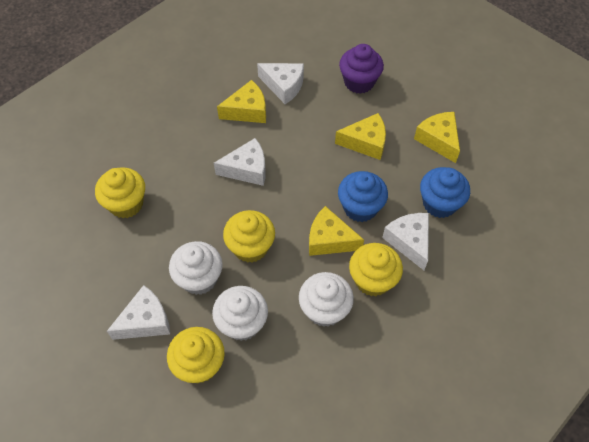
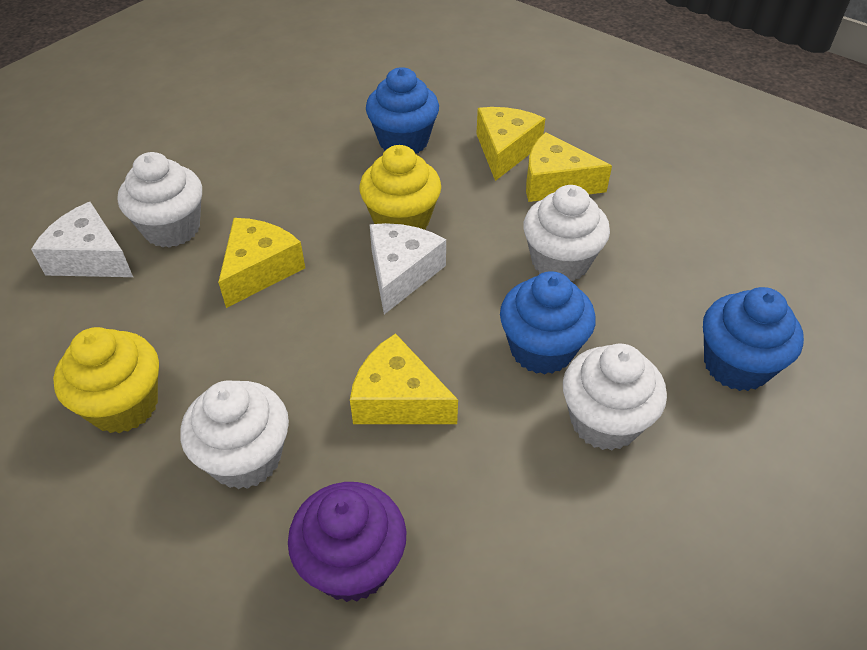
blue cupcake: 2 -> 3
white cheese: 4 -> 2
white cupcake: 3 -> 4
yellow cupcake: 4 -> 2

